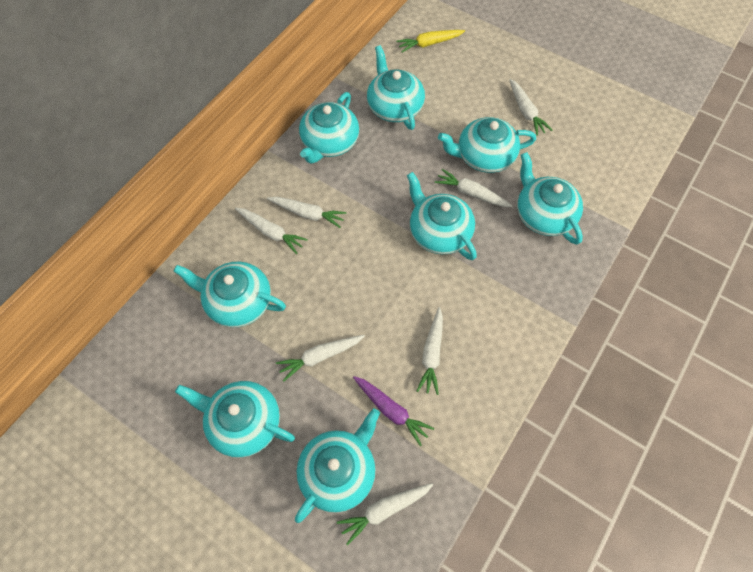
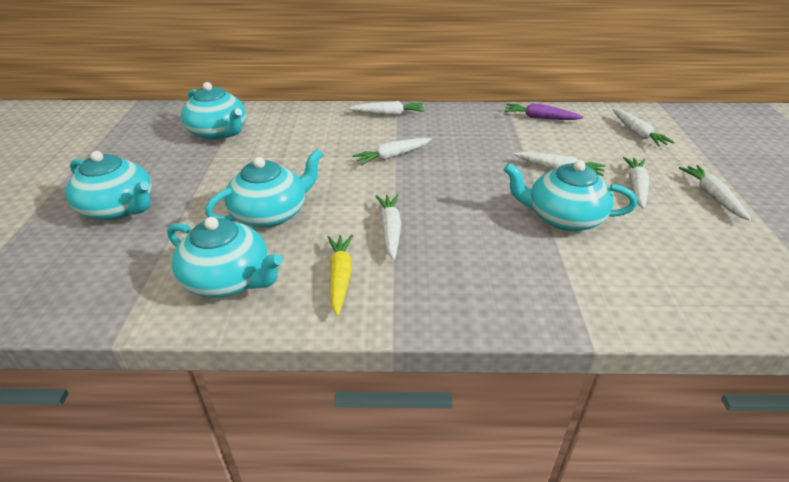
turquoise teapot: 8 -> 5

